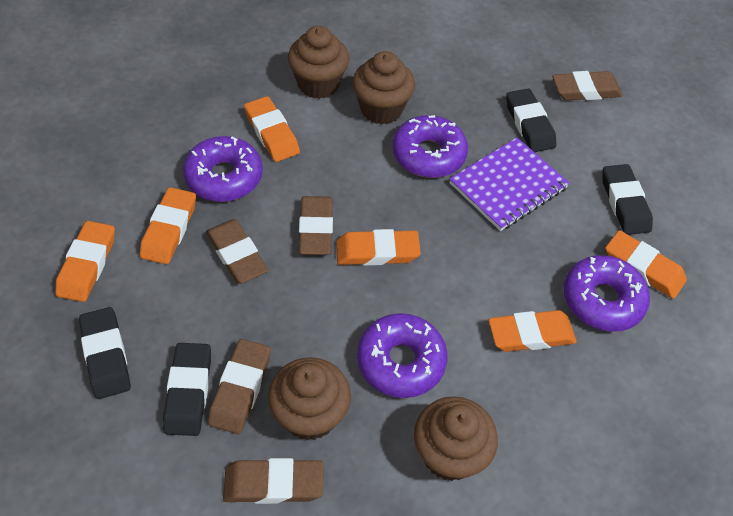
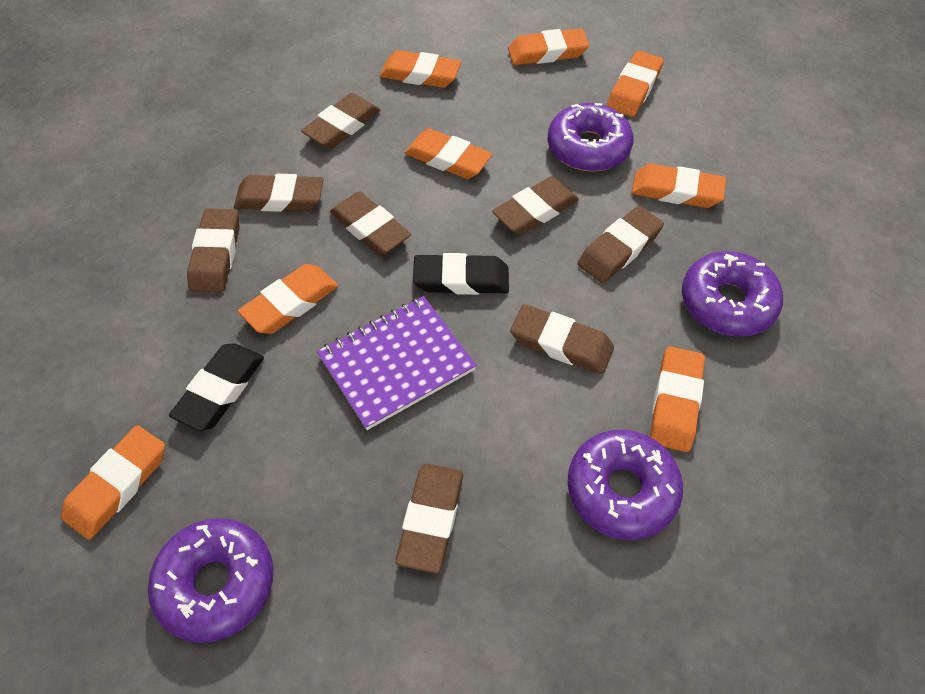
black eraser: 4 -> 2
brown cupcake: 4 -> 0
brown eraser: 5 -> 8
orange eraser: 6 -> 8

